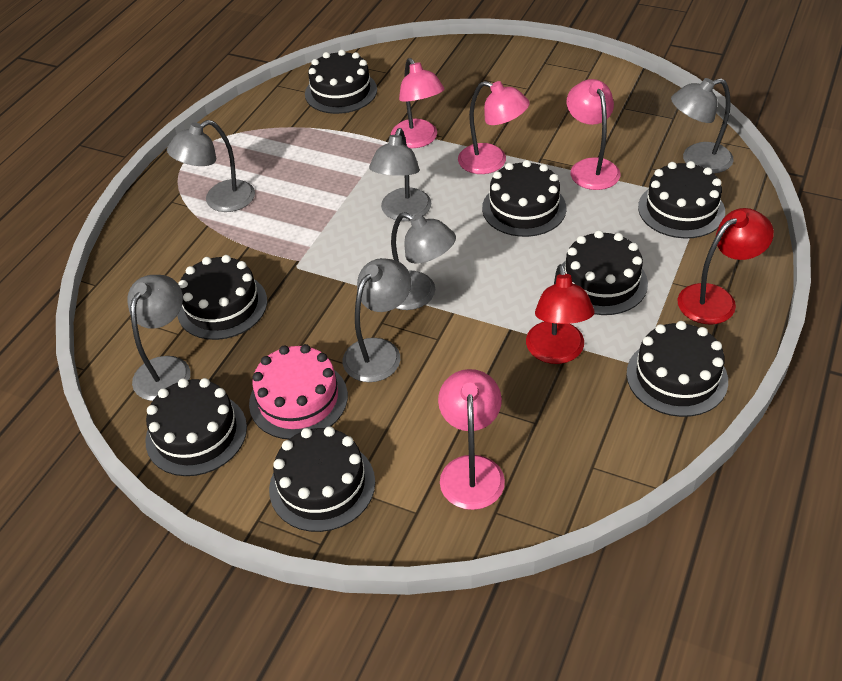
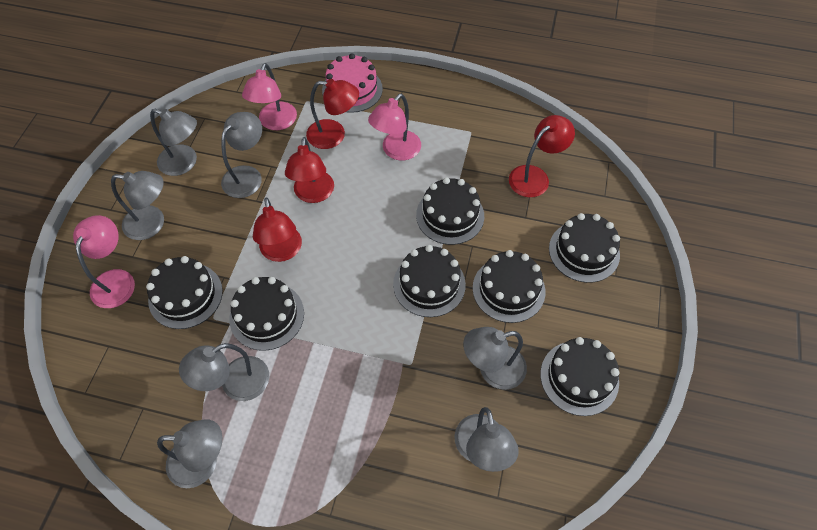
black cake: 8 -> 7
grey lamp: 6 -> 7
pink lamp: 4 -> 3
red lamp: 2 -> 4

